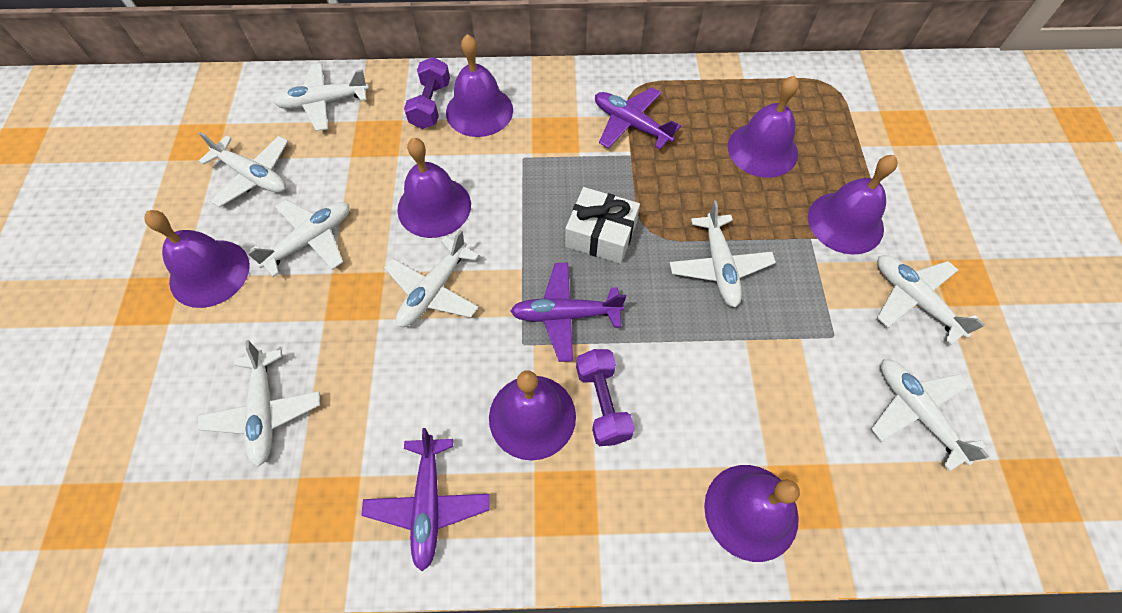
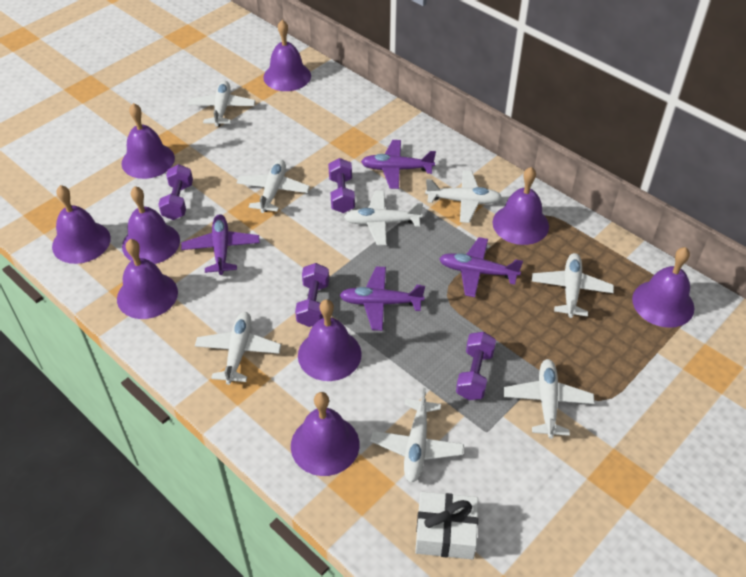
purple bell: 7 -> 9
purple dumbbell: 2 -> 4
purple plane: 3 -> 4

